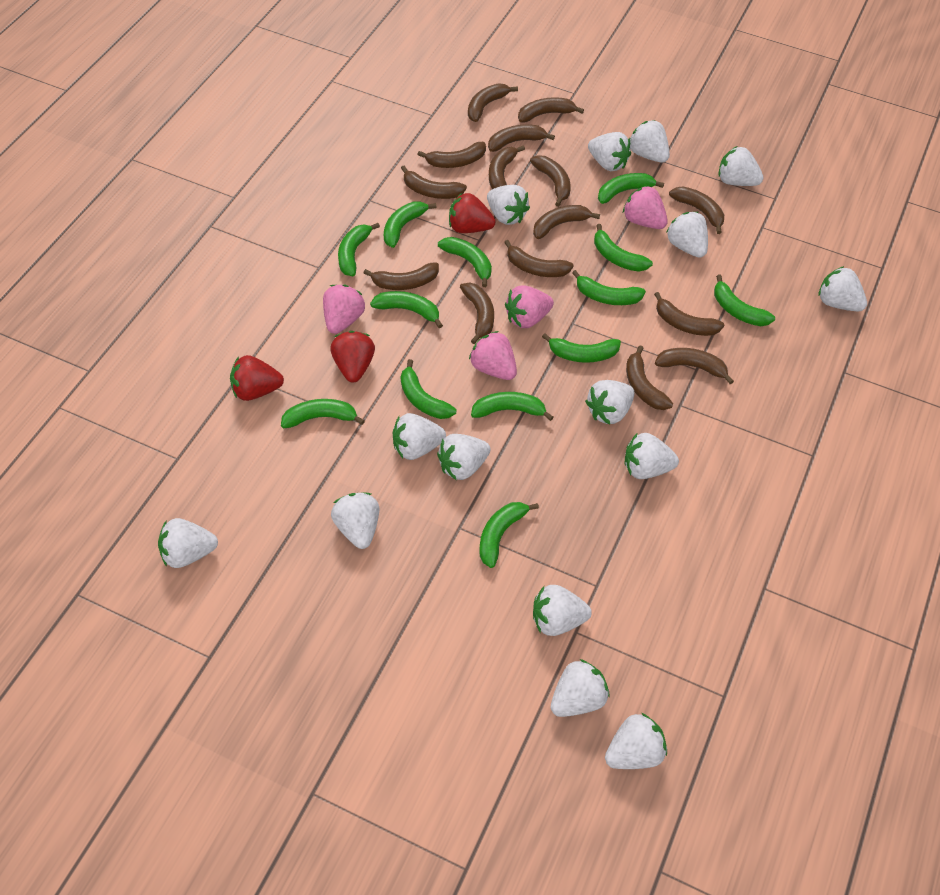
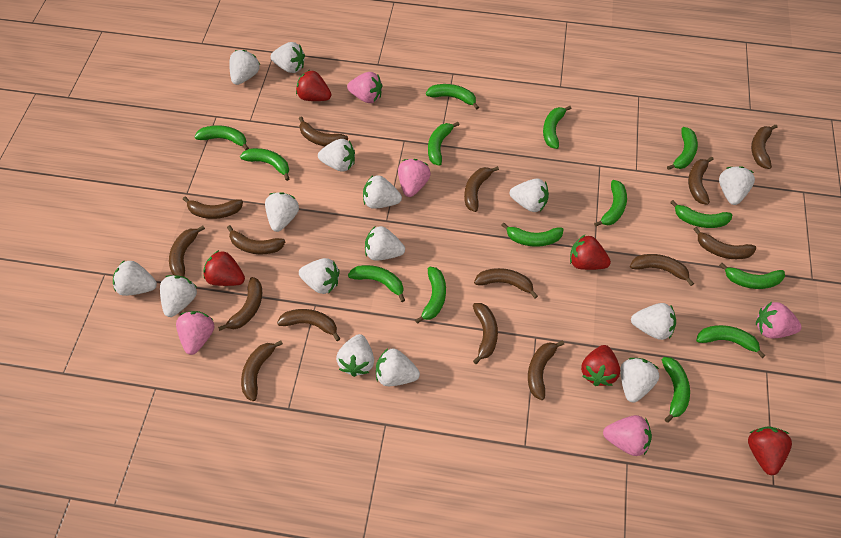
green banana: 13 -> 14
pink strawberry: 4 -> 5
red strawberry: 3 -> 5

